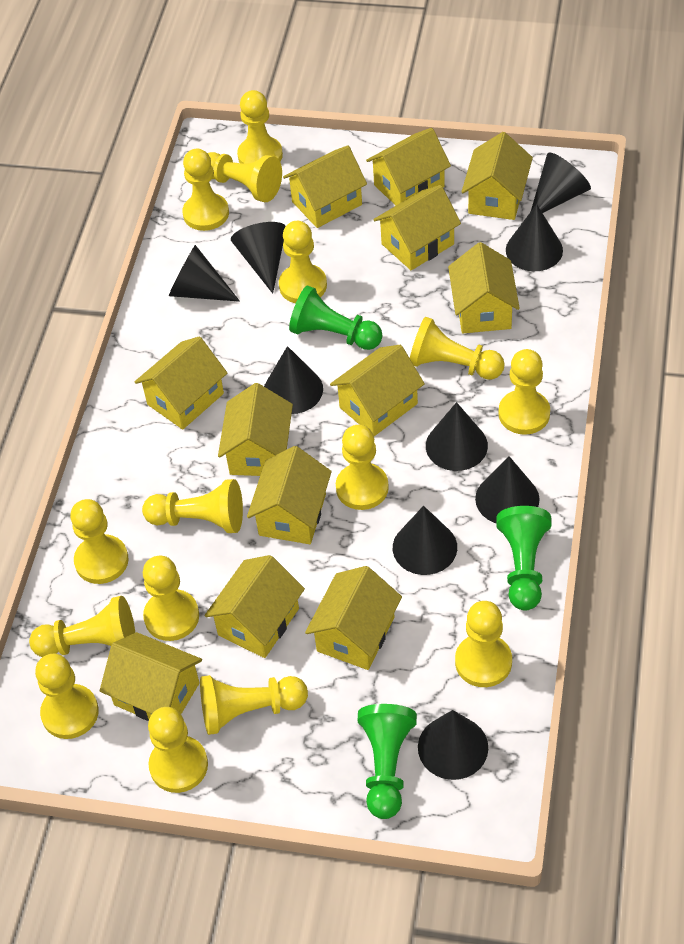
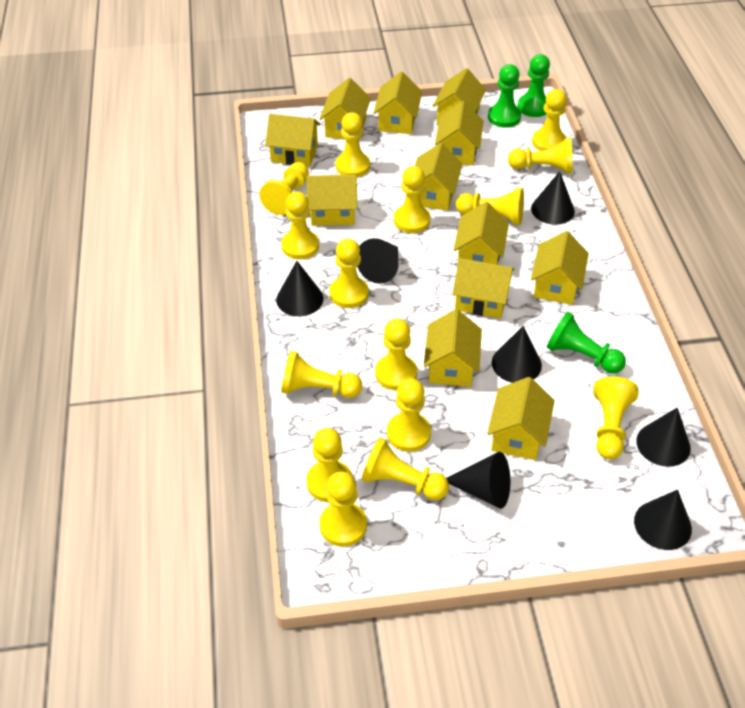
black cone: 9 -> 7

